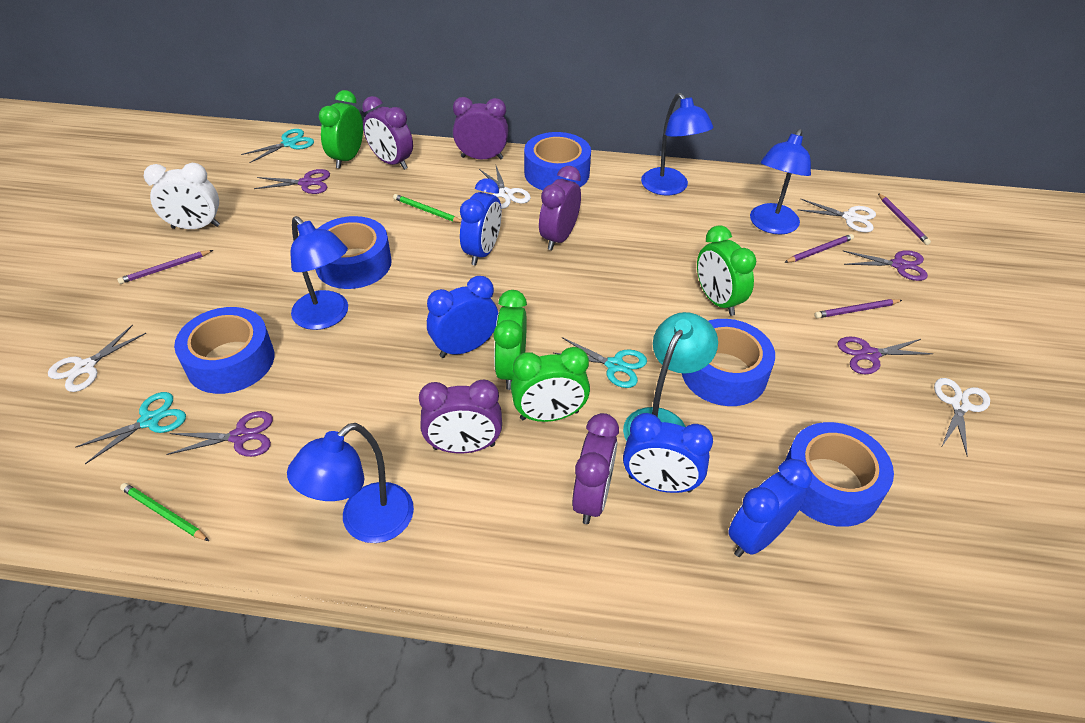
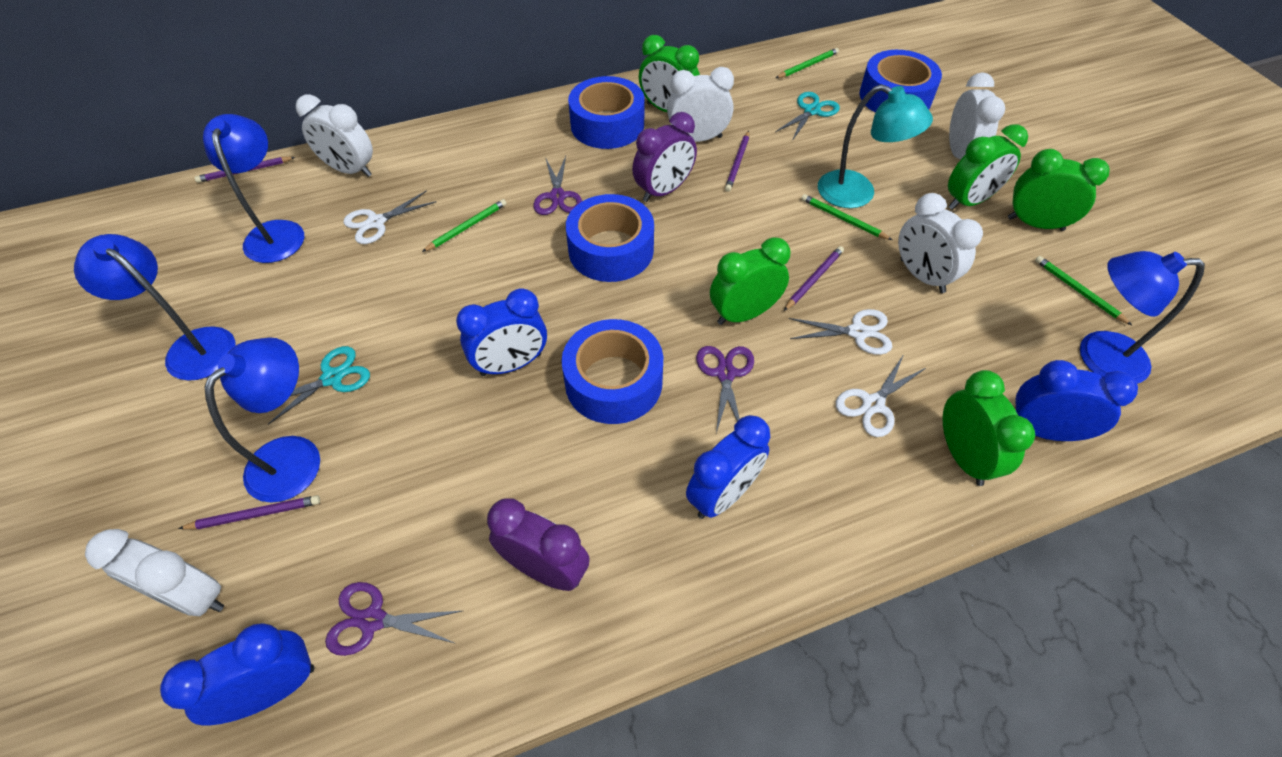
blue tape: 5 -> 4
green clock: 4 -> 5
green pencil: 2 -> 4
purple clock: 5 -> 2
purple scissors: 4 -> 3
turquoise scissors: 3 -> 2
white clock: 1 -> 5
white scissors: 4 -> 3

